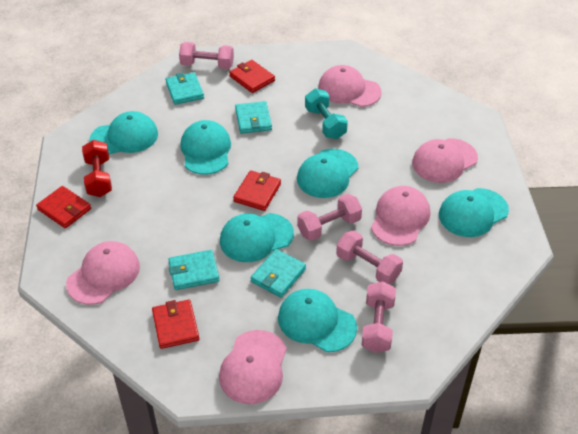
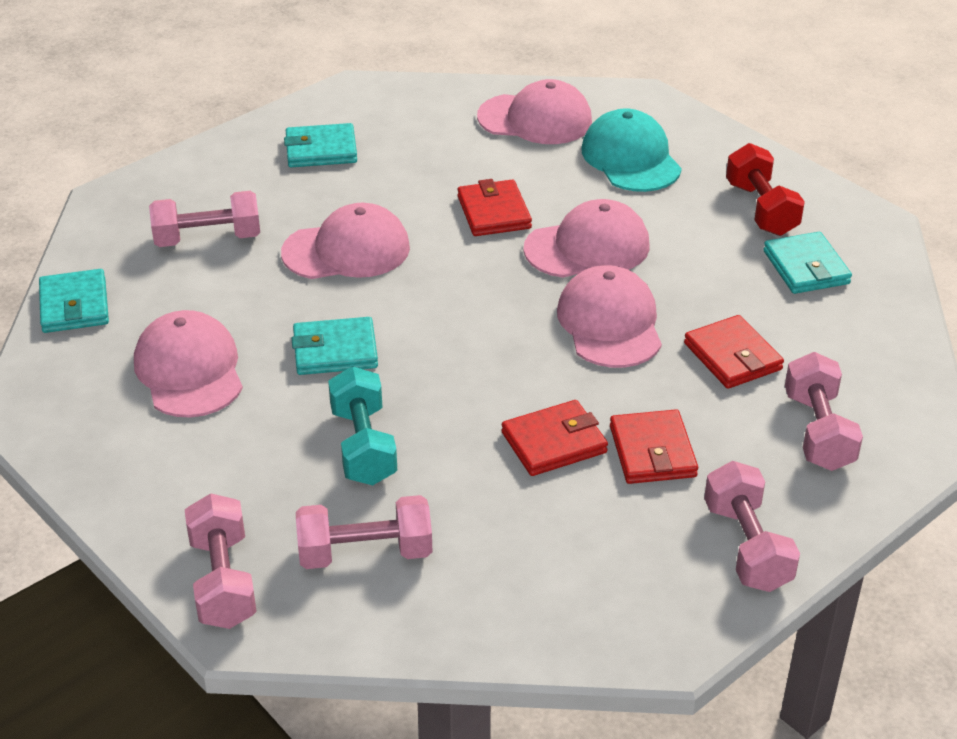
pink dumbbell: 4 -> 5
turquoise cap: 6 -> 1

